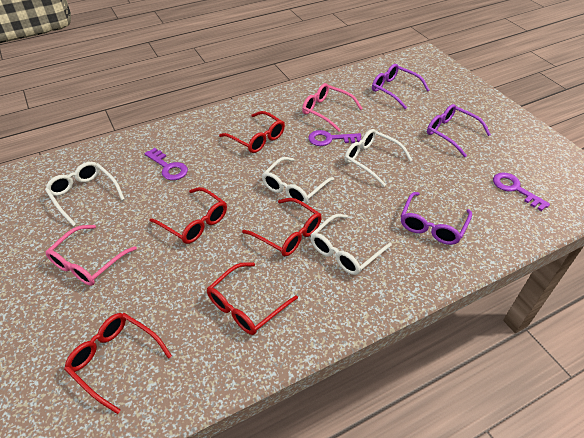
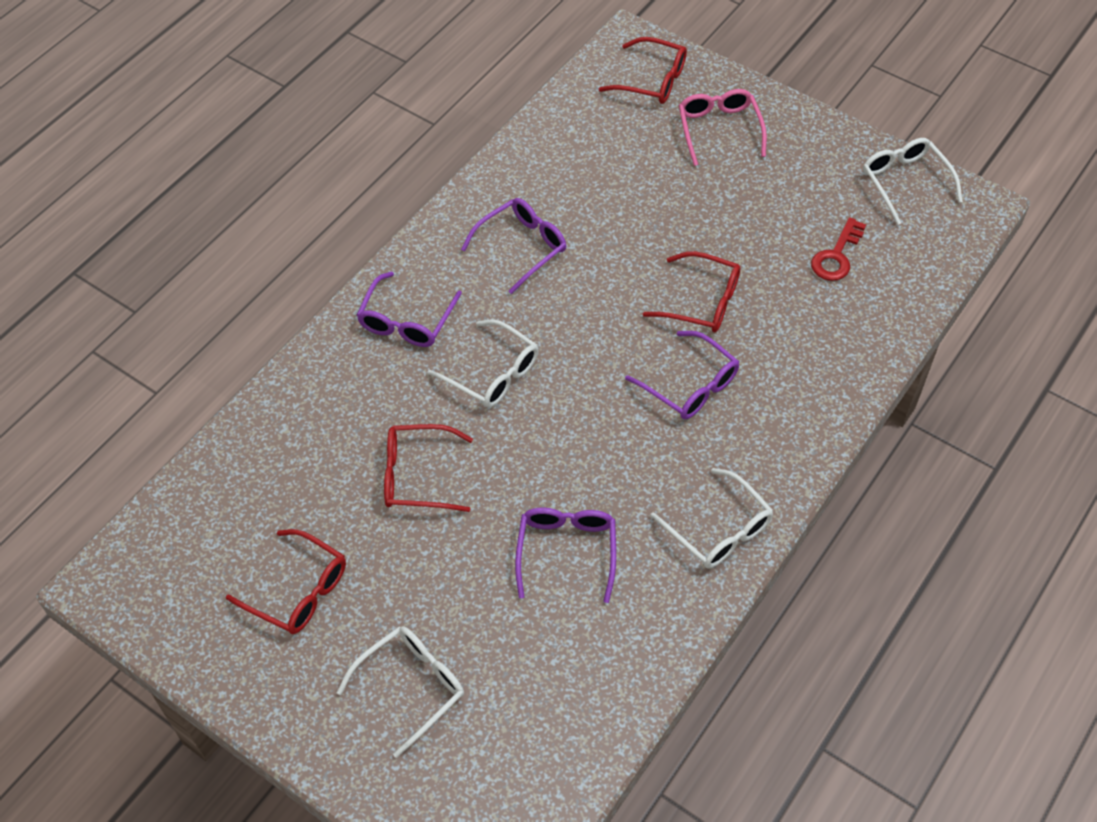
pink glasses: 2 -> 1
purple glasses: 3 -> 4
purple key: 3 -> 0
red glasses: 5 -> 4
red key: 0 -> 1

